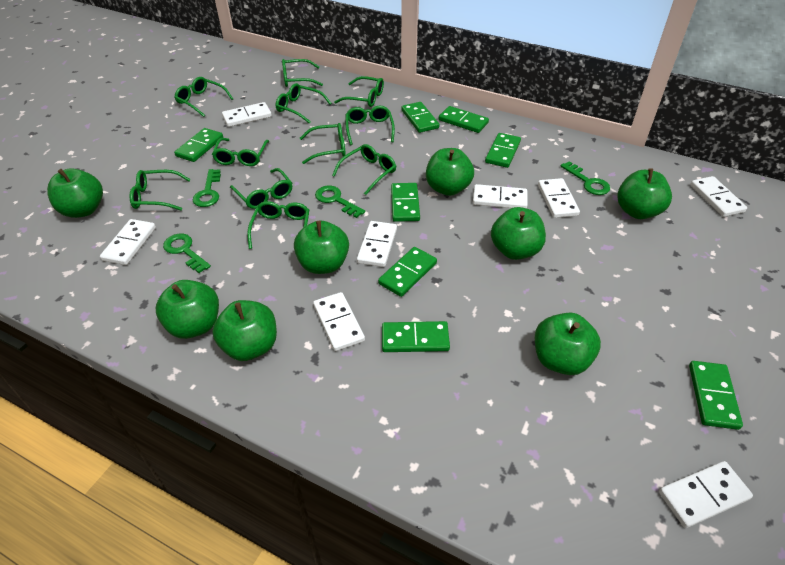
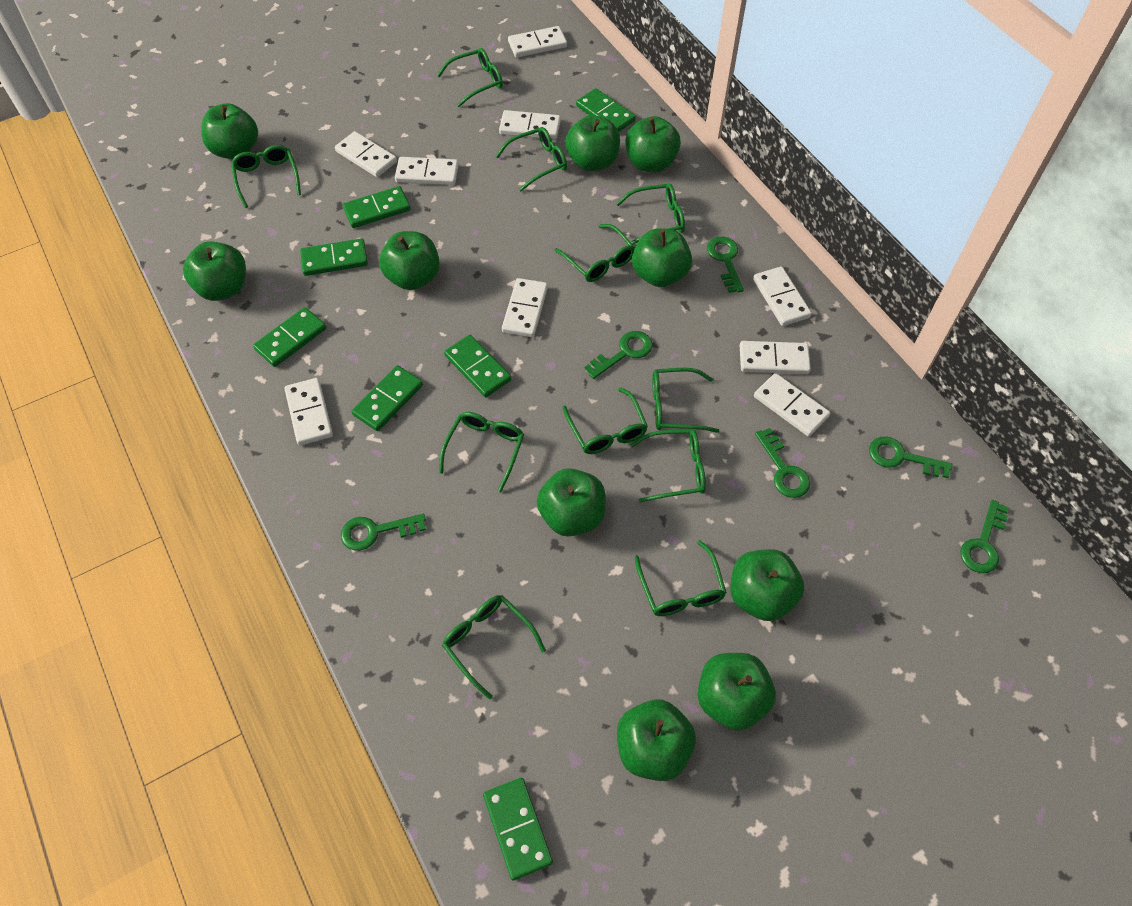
green apple: 8 -> 10
green domino: 8 -> 7
green key: 4 -> 6
white domino: 8 -> 9

